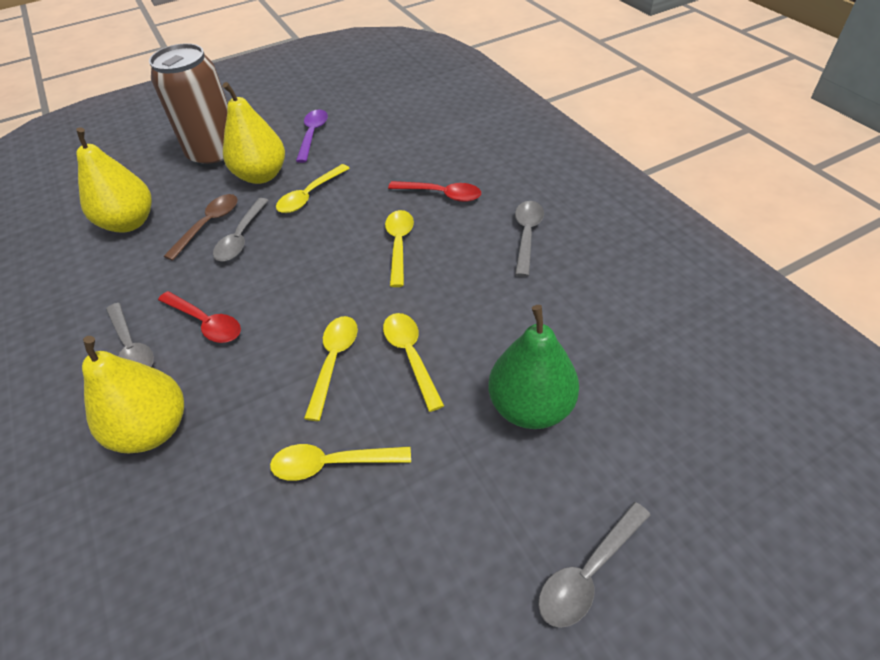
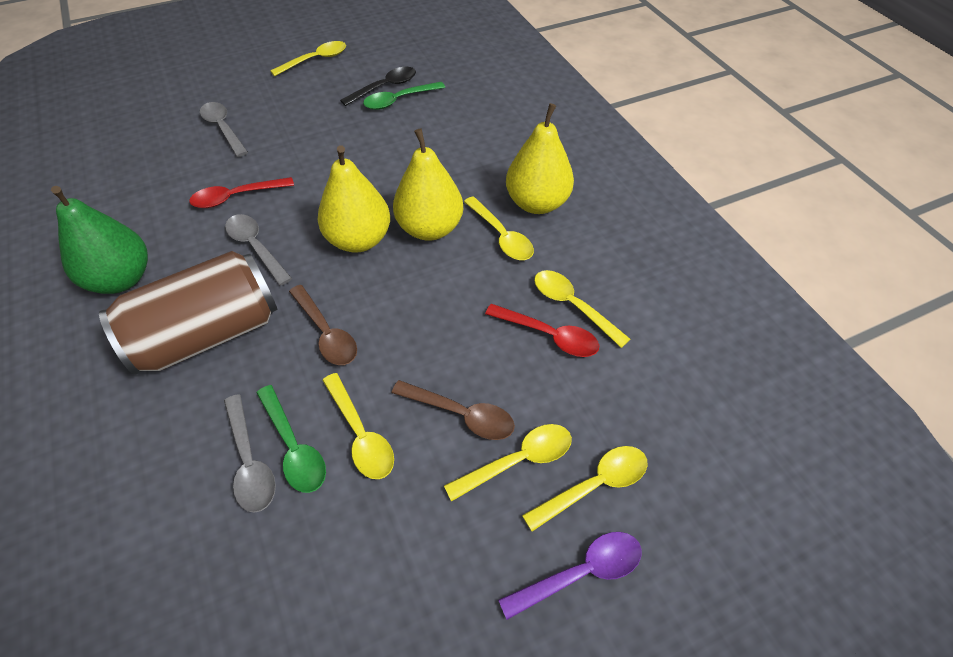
black spoon: 0 -> 1
brown spoon: 1 -> 2
green spoon: 0 -> 2
grey spoon: 4 -> 3
yellow spoon: 5 -> 6

